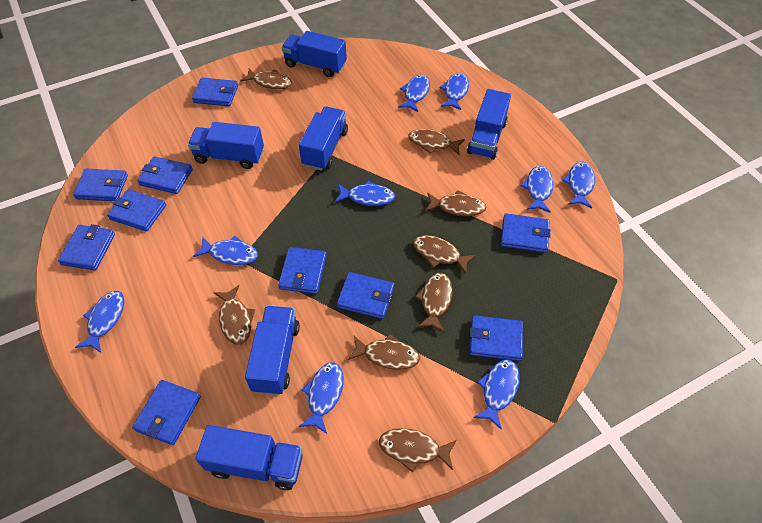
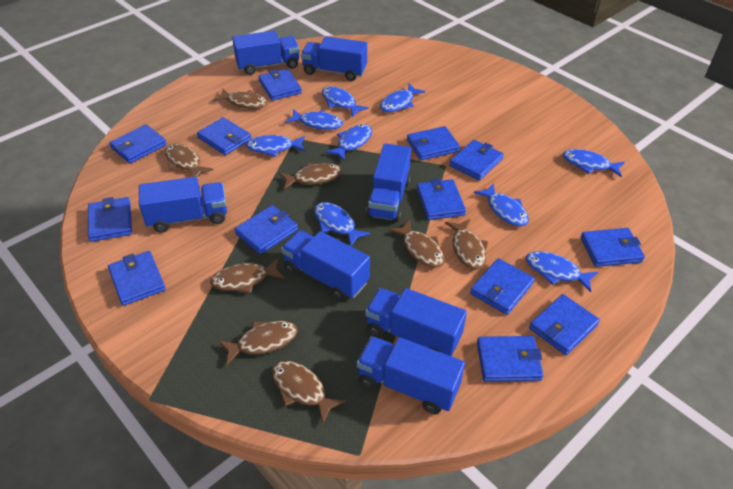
blue truck: 6 -> 7
blue wallet: 10 -> 13

